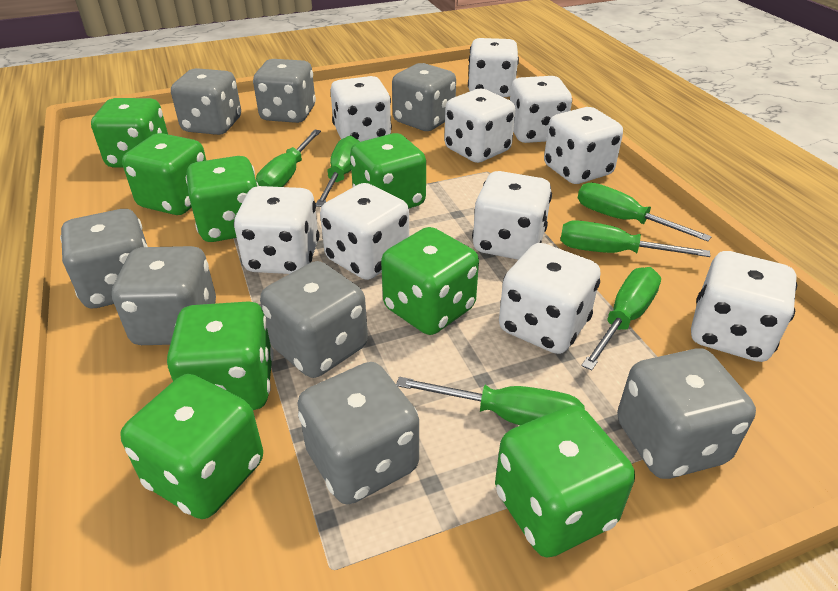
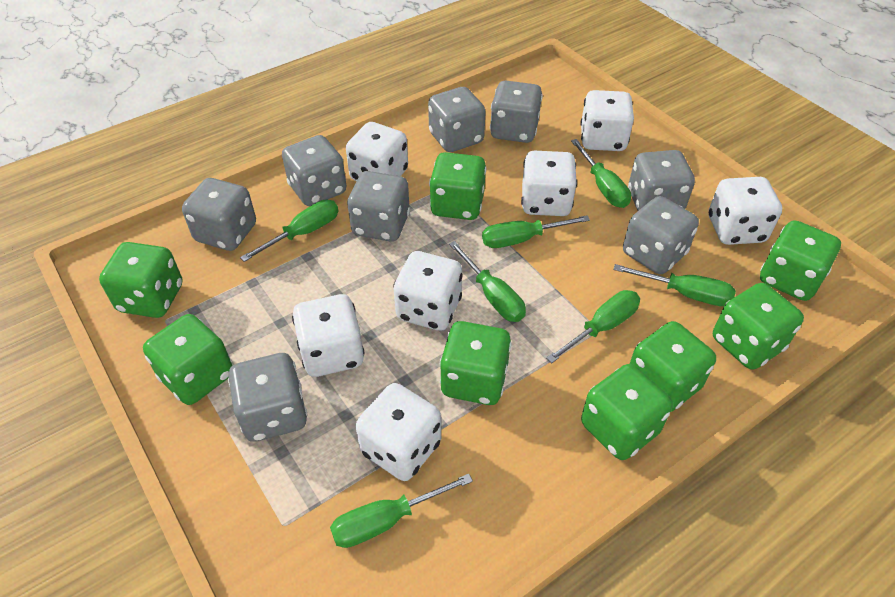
green screwdriver: 6 -> 7
white dice: 10 -> 7

